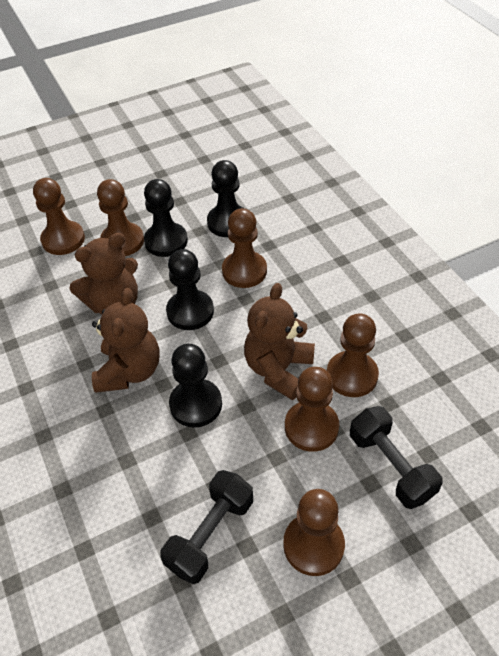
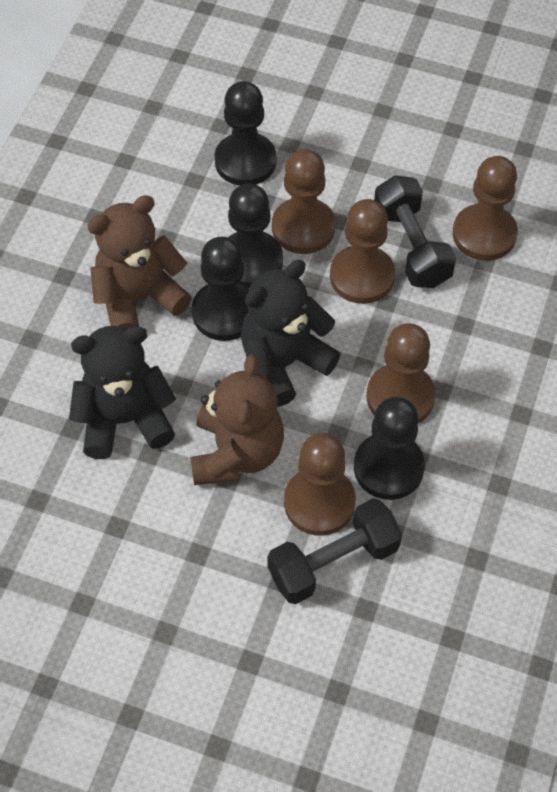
black teddy bear: 0 -> 2
brown pawn: 6 -> 5
brown teddy bear: 3 -> 2

